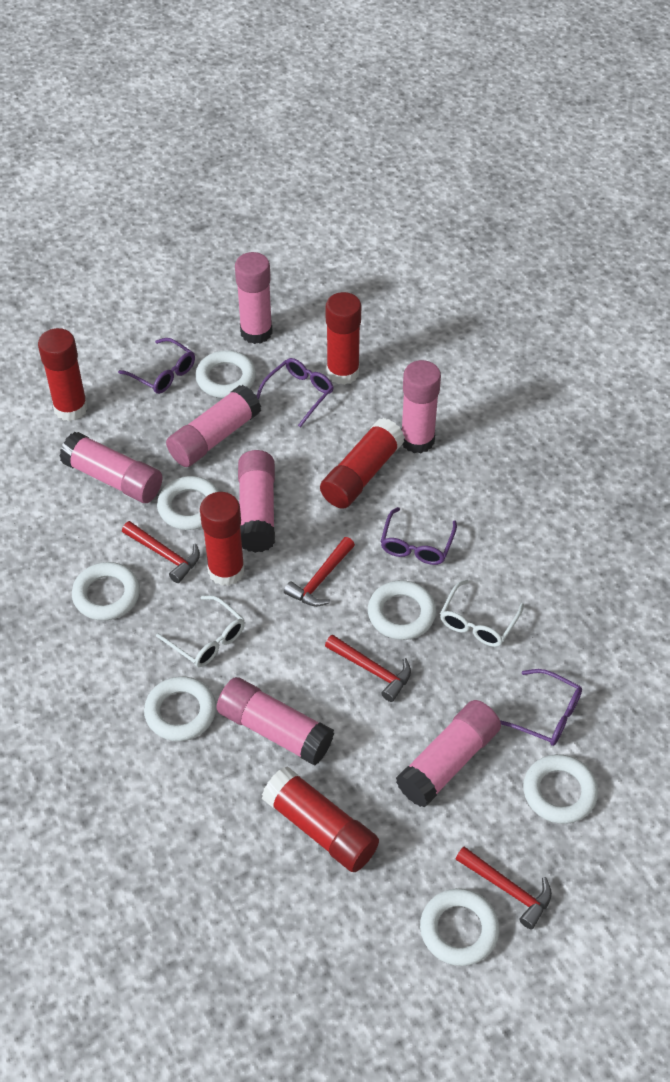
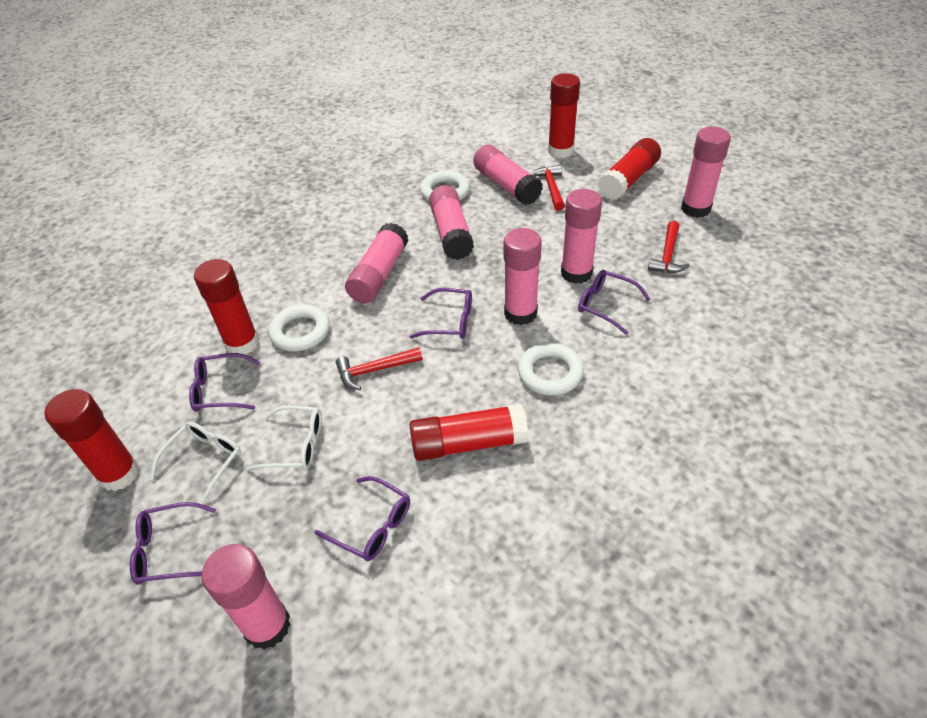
purple glasses: 4 -> 5
red hammer: 4 -> 3
white ring: 7 -> 3

